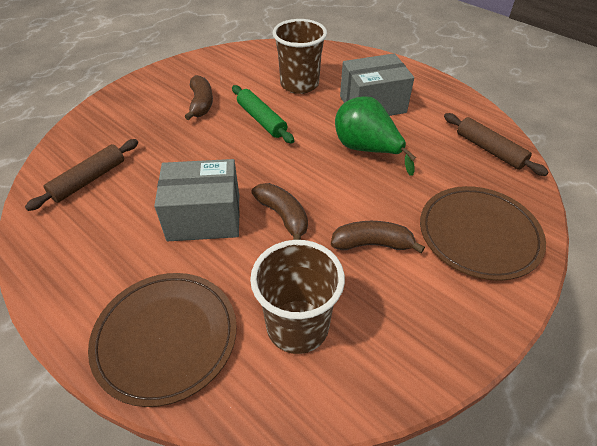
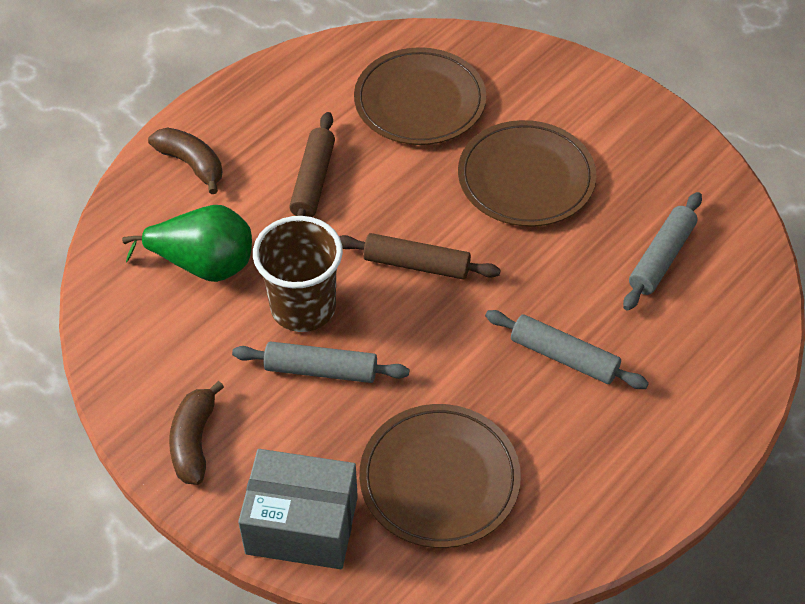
brown banana: 3 -> 2
brown cup: 2 -> 1
brown plate: 2 -> 3
green rolling pin: 1 -> 0
grey box: 2 -> 1
grey rolling pin: 0 -> 3

